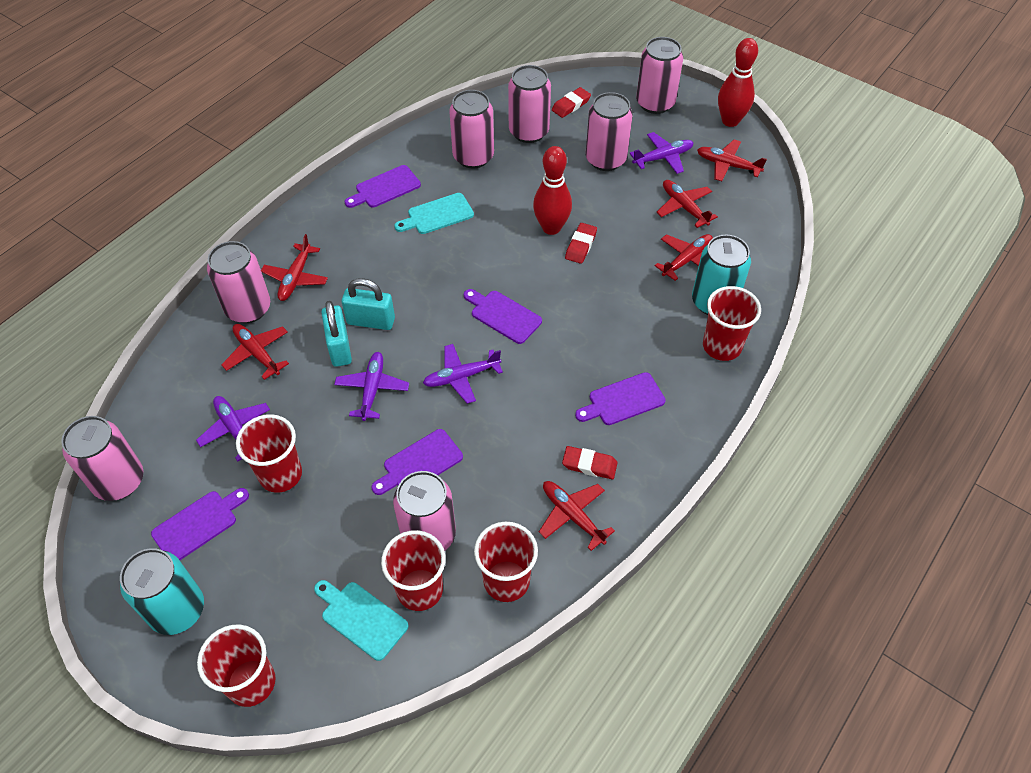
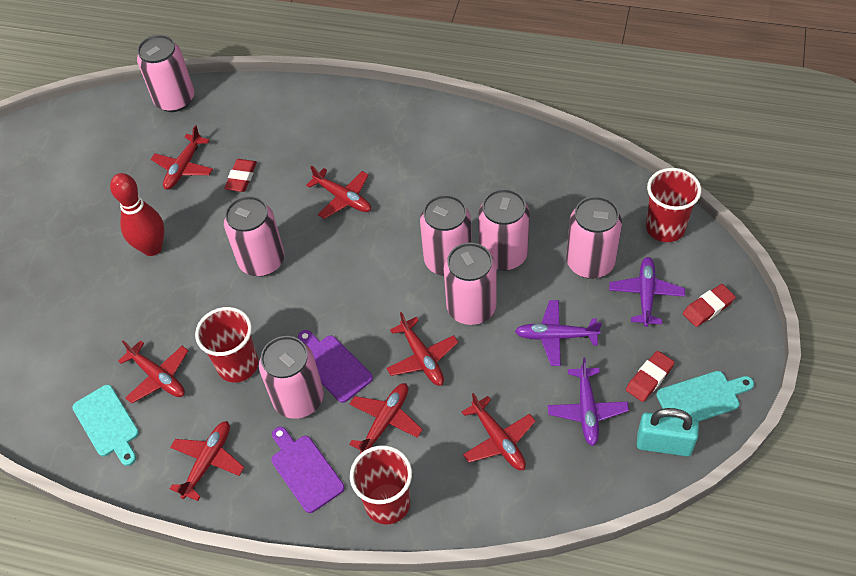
purple cutting board: 5 -> 2
purple plane: 4 -> 3
red bowling pin: 2 -> 1
red cup: 5 -> 3
red plane: 6 -> 7
turquoise can: 2 -> 0
turquoise padlock: 2 -> 1

